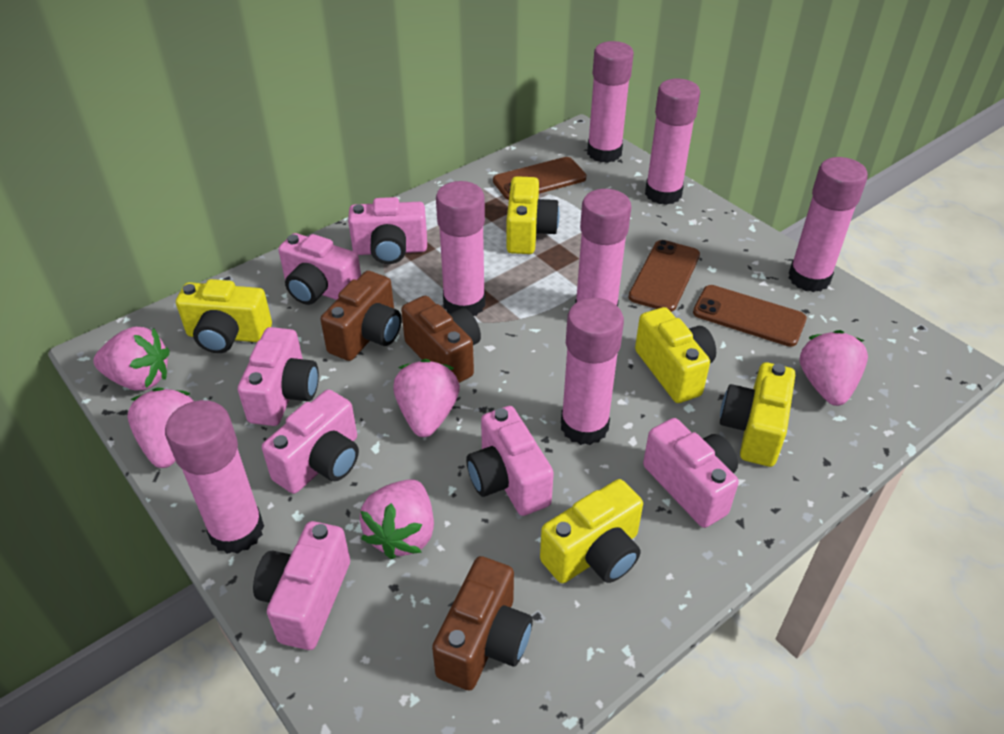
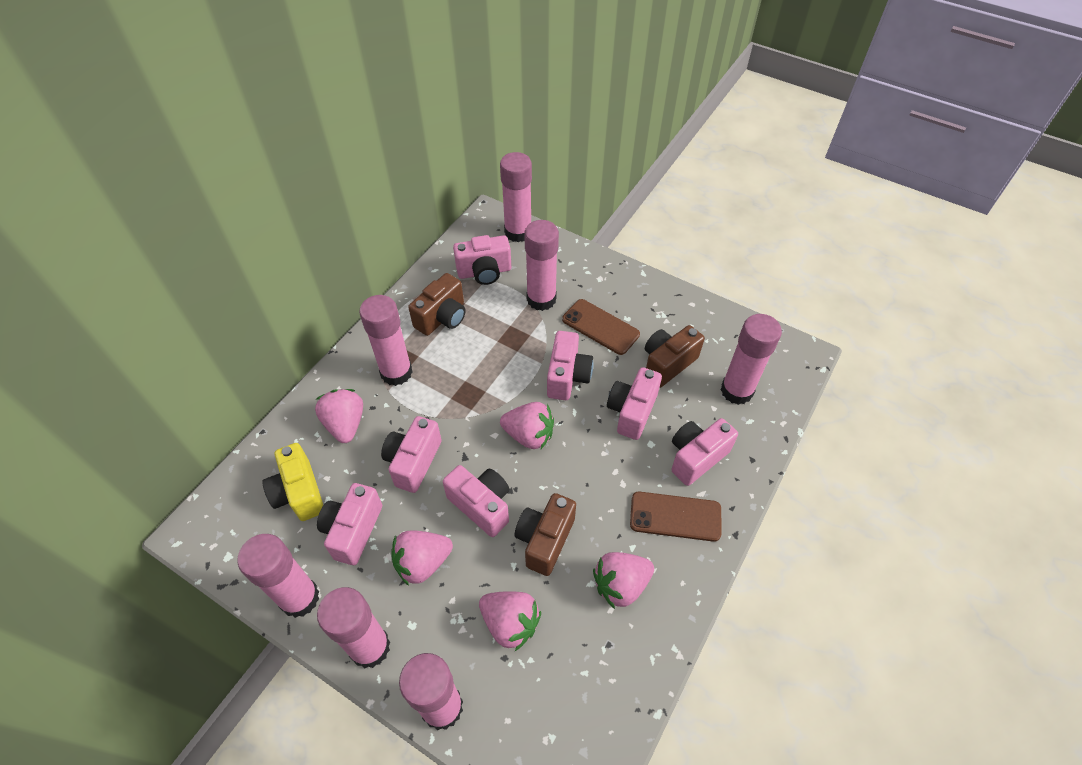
brown phone: 3 -> 2
yellow camera: 5 -> 1

